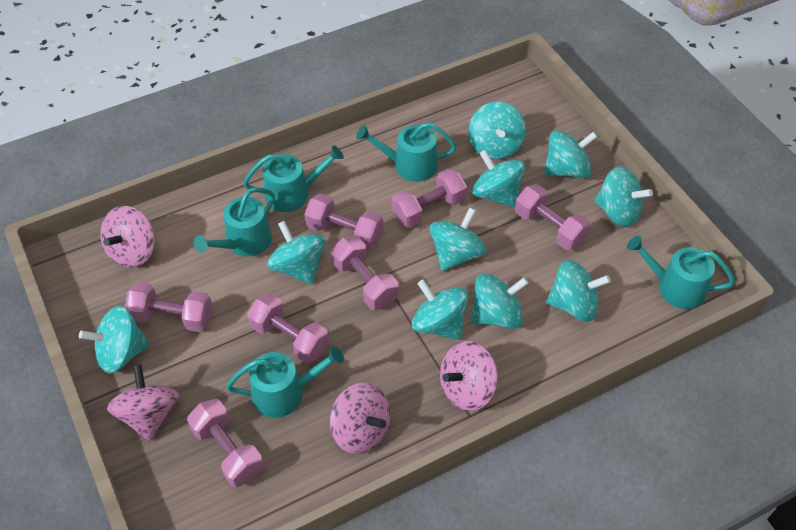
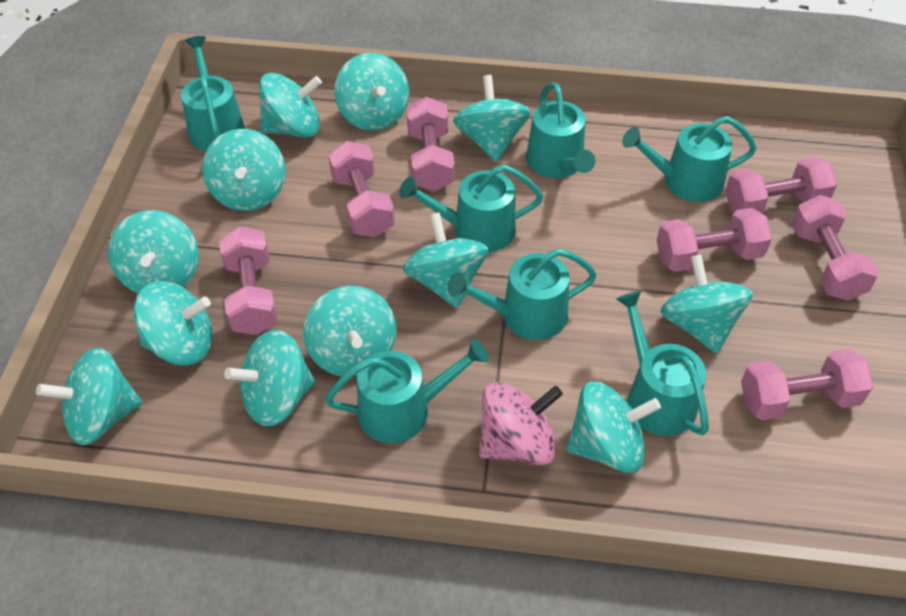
pink spinning top: 4 -> 1
turquoise spinning top: 10 -> 12
turquoise watering can: 5 -> 7

